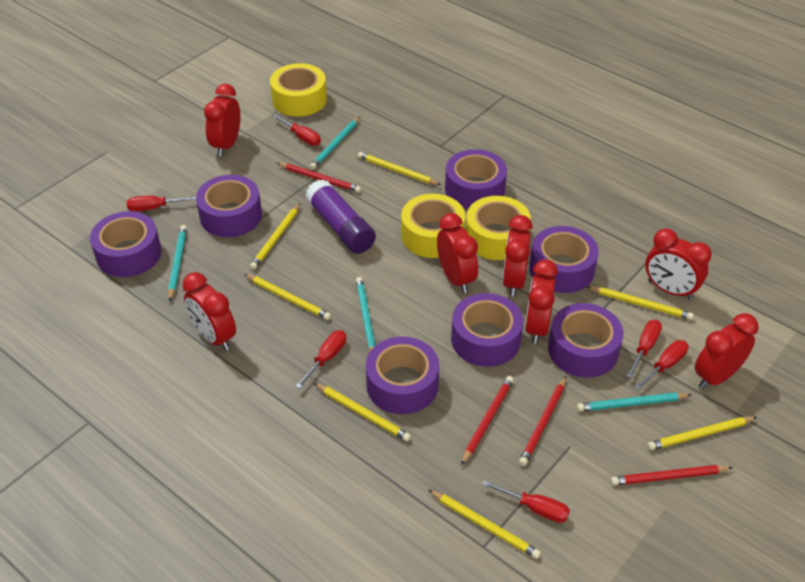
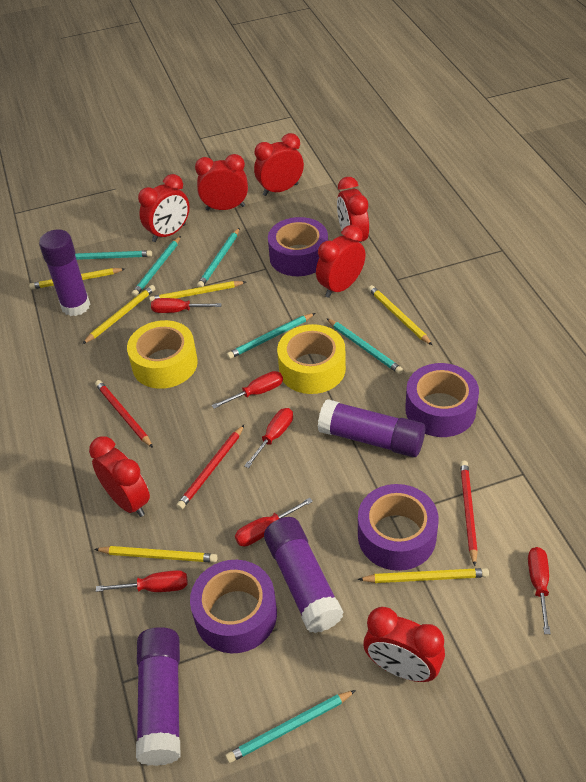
purple glue stick: 1 -> 4
purple tape: 7 -> 4
red pencil: 4 -> 3
turquoise pencil: 4 -> 6
yellow pencil: 7 -> 6
yellow tape: 3 -> 2

